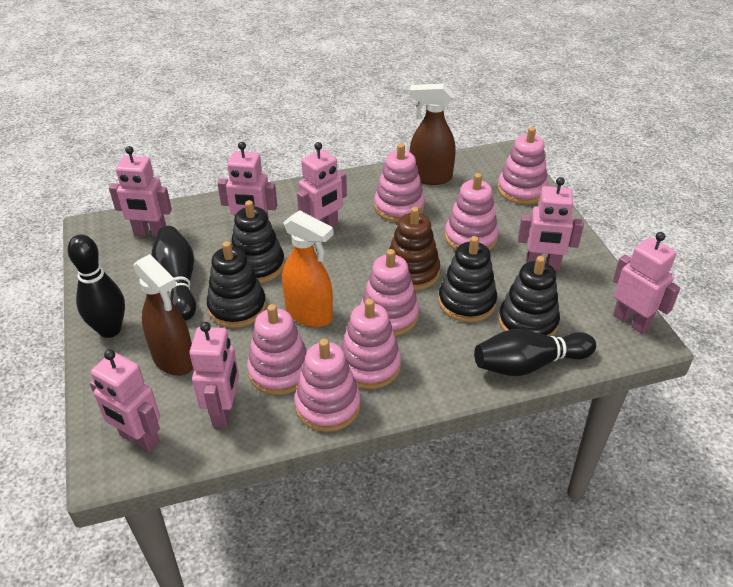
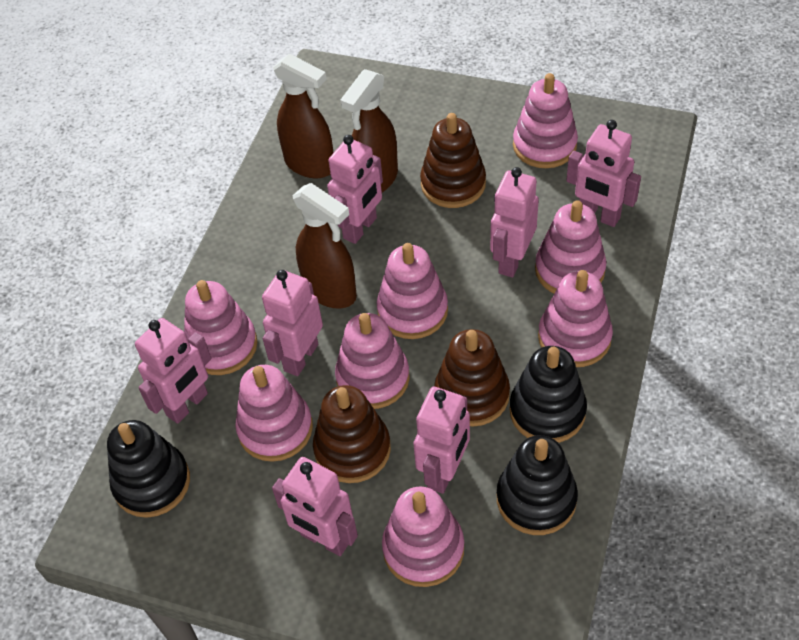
black bowling pin: 3 -> 0
black stacking toy: 4 -> 3
brown spray bottle: 2 -> 3
brown stacking toy: 1 -> 3
orange spray bottle: 1 -> 0
pink stacking toy: 7 -> 8

